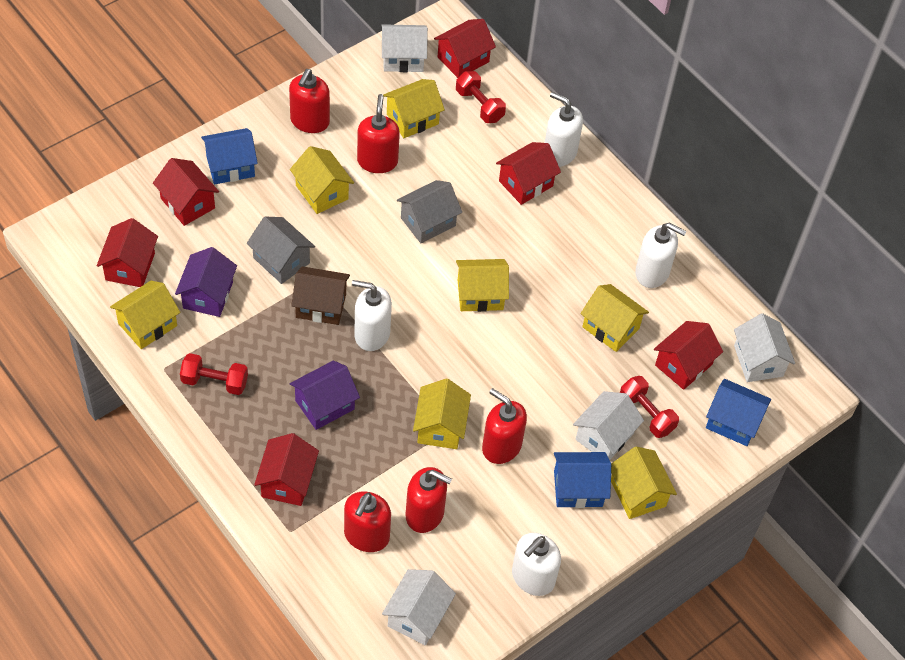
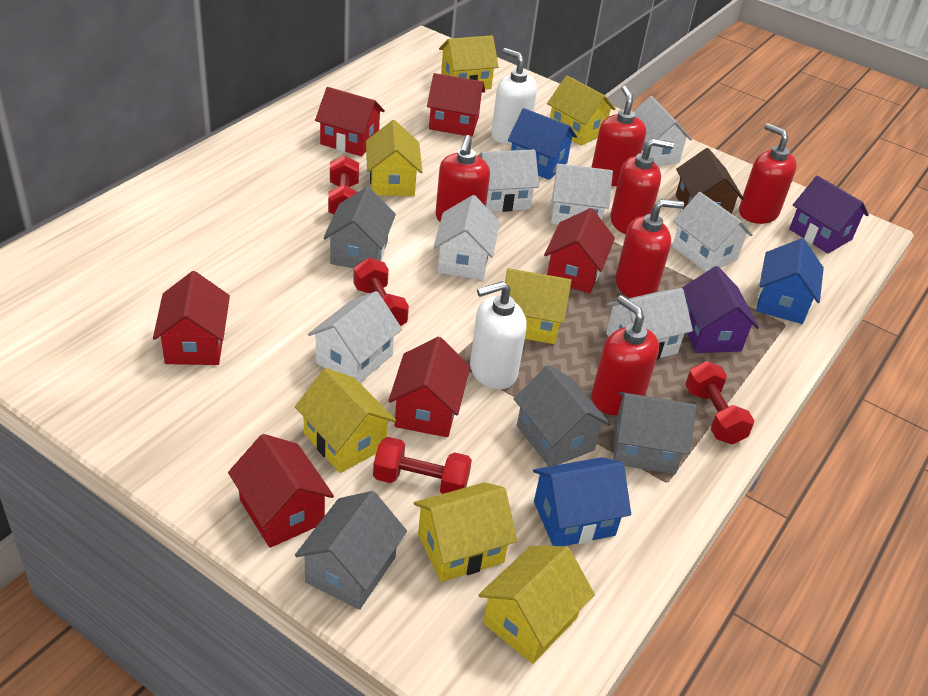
grey house: 2 -> 4
red dumbbell: 3 -> 4
red soap dispenser: 5 -> 6
white house: 4 -> 7
white soap dispenser: 4 -> 2

